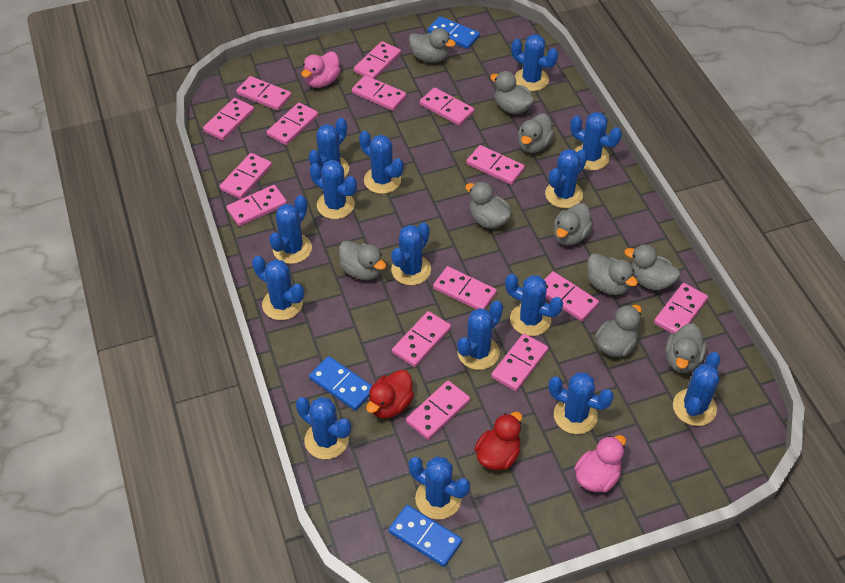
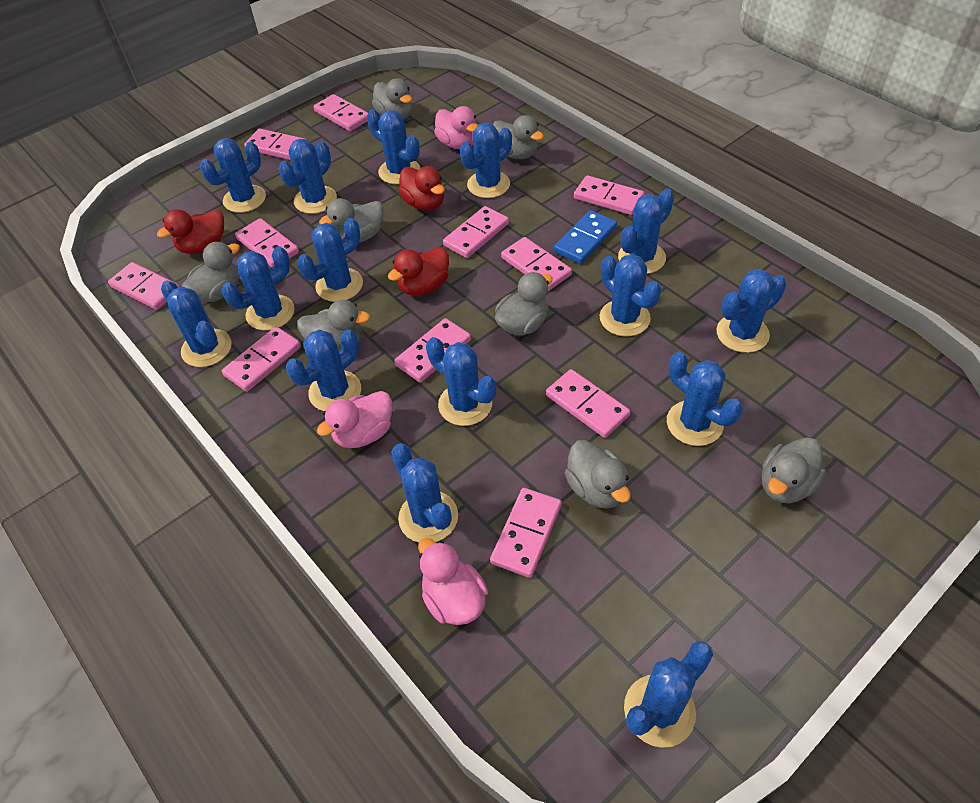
blue domino: 3 -> 1
grey duck: 10 -> 8
pink domino: 15 -> 11
pink duck: 2 -> 3
red duck: 2 -> 3

